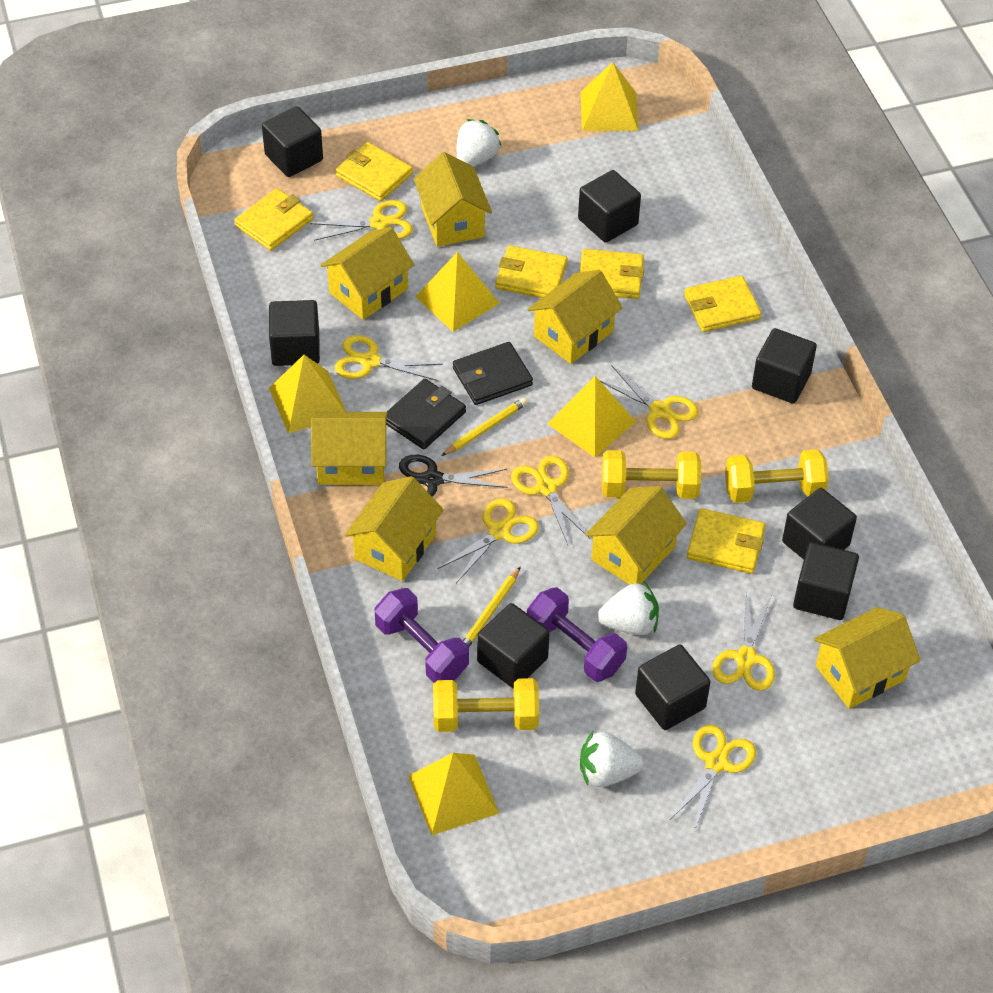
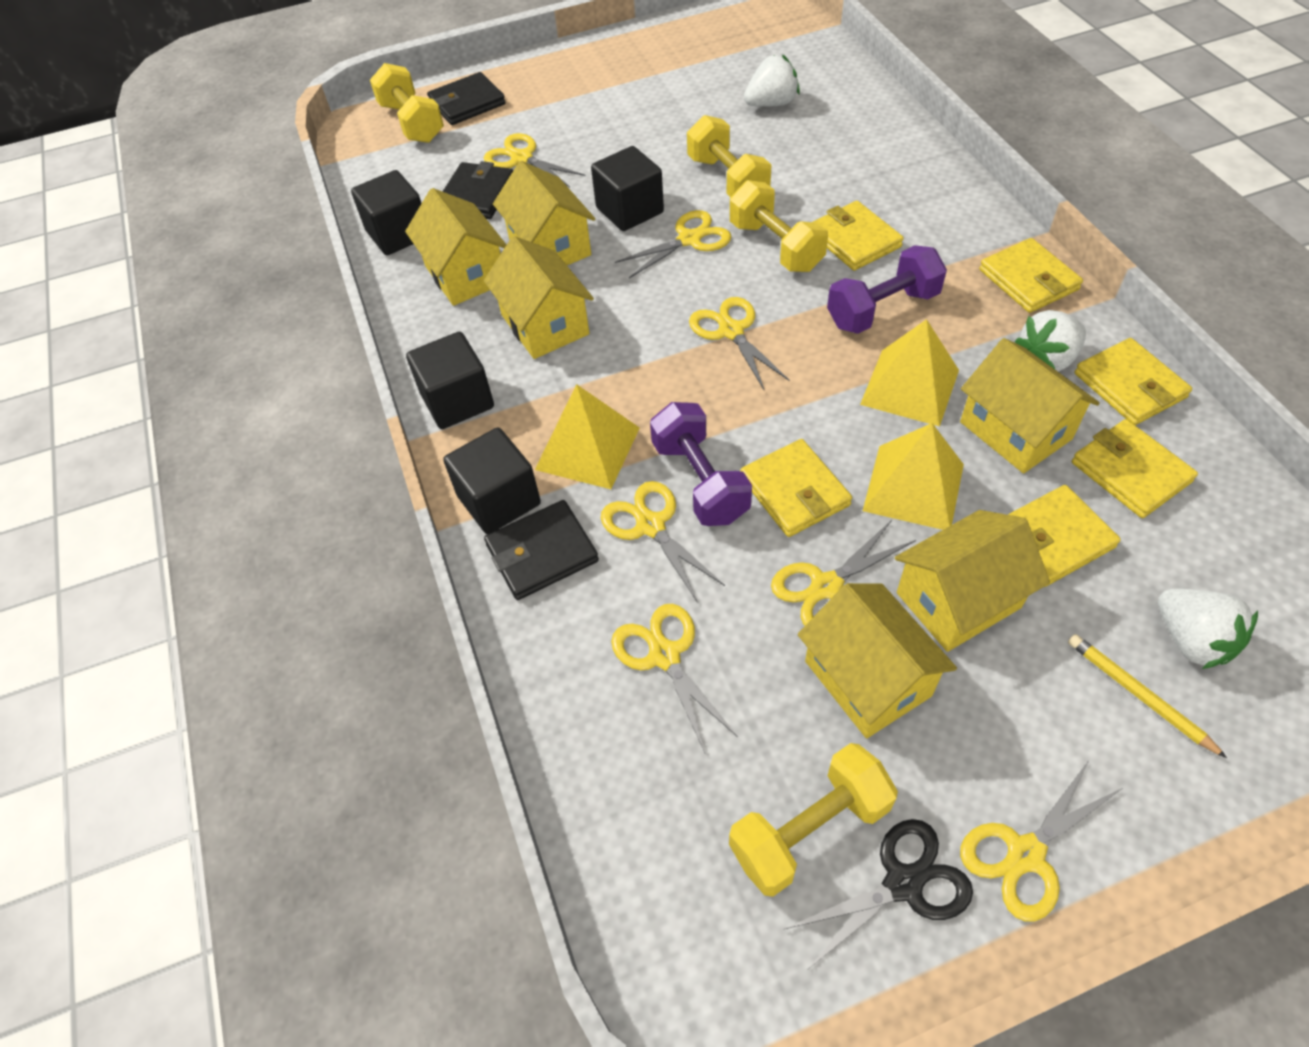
black cube: 8 -> 4
black wallet: 2 -> 3
yellow dumbbell: 3 -> 4
yellow house: 7 -> 6
yellow pencil: 2 -> 1
yellow pyramid: 5 -> 3

